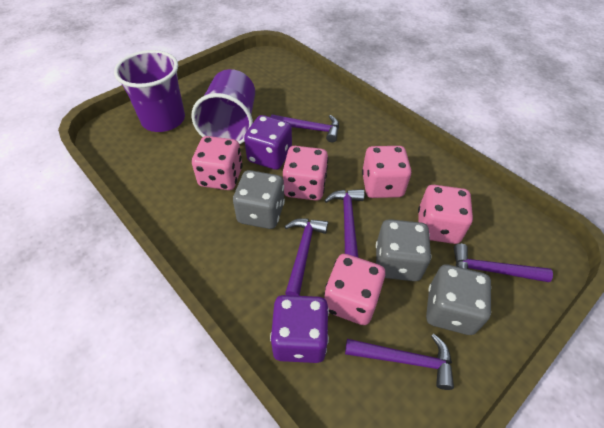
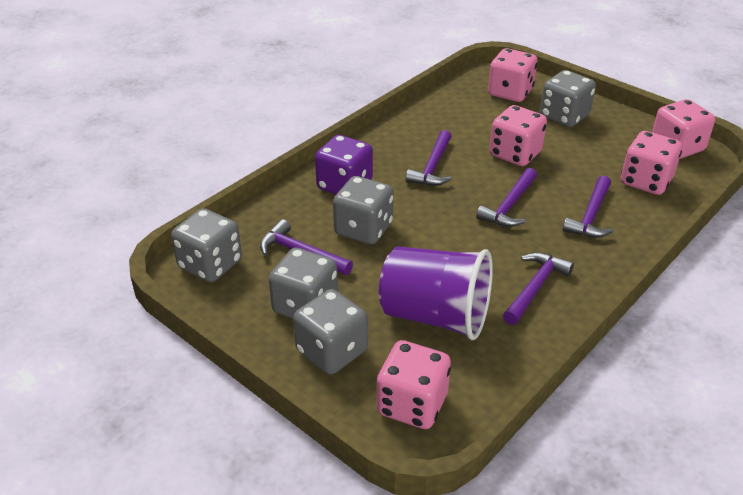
grey dice: 3 -> 5
purple cup: 2 -> 1
purple dice: 2 -> 1

